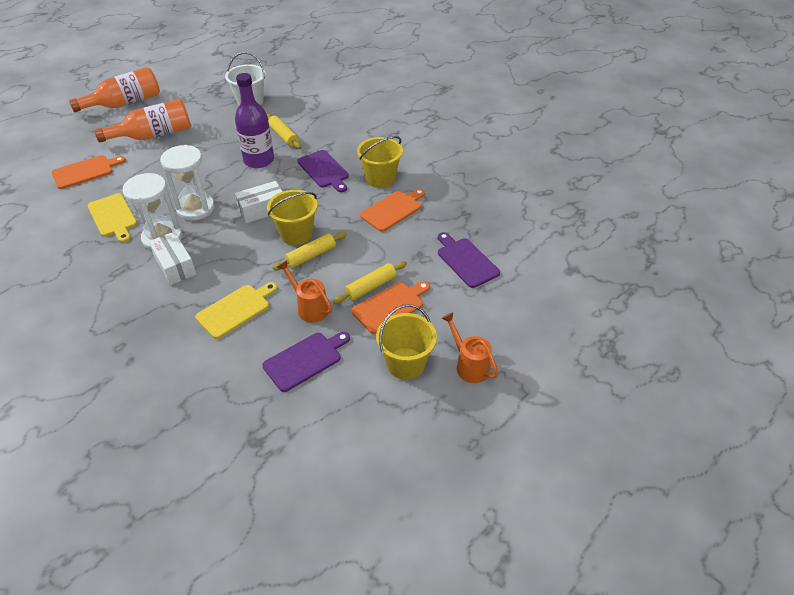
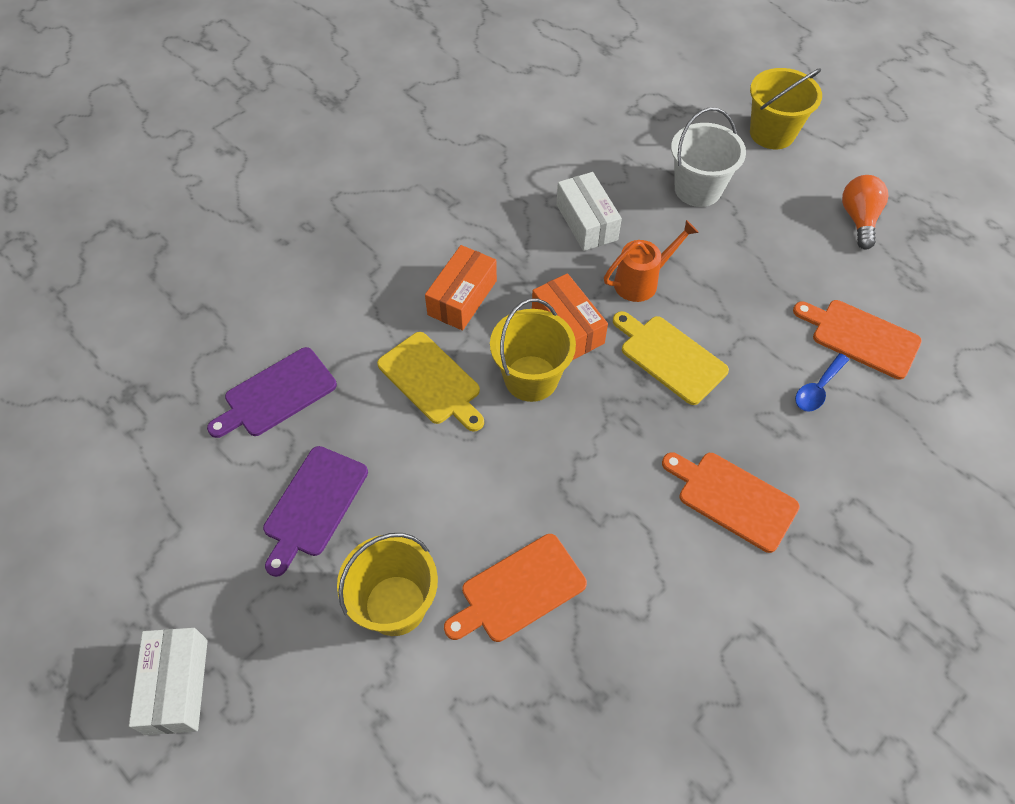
blue spoon: 0 -> 1
orange bottle: 2 -> 0
orange box: 0 -> 2
orange light bulb: 0 -> 1
orange watering can: 2 -> 1
purple bottle: 1 -> 0
purple cutting board: 3 -> 2
white hourglass: 2 -> 0
yellow rolling pin: 3 -> 0

